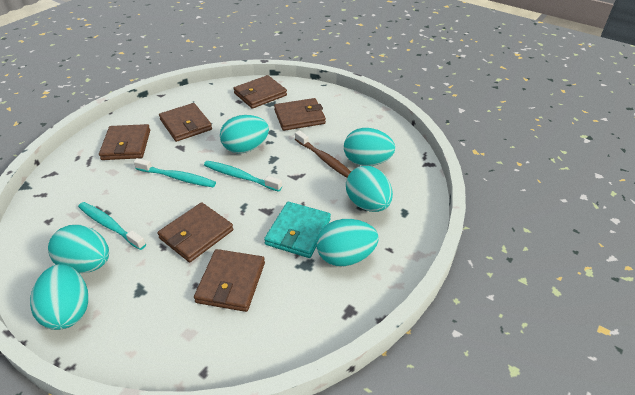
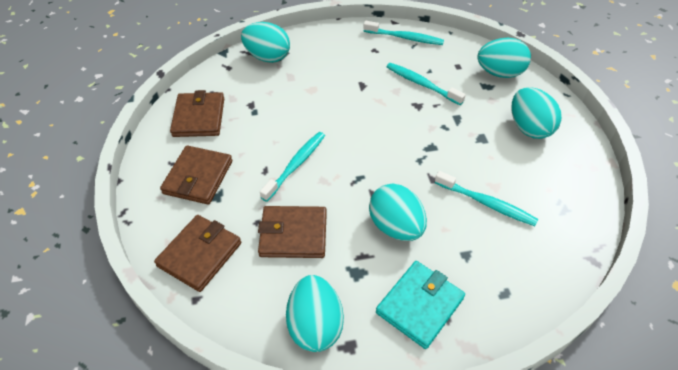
brown toothbrush: 1 -> 0
brown wallet: 6 -> 4
turquoise egg: 6 -> 5
turquoise toothbrush: 3 -> 4

